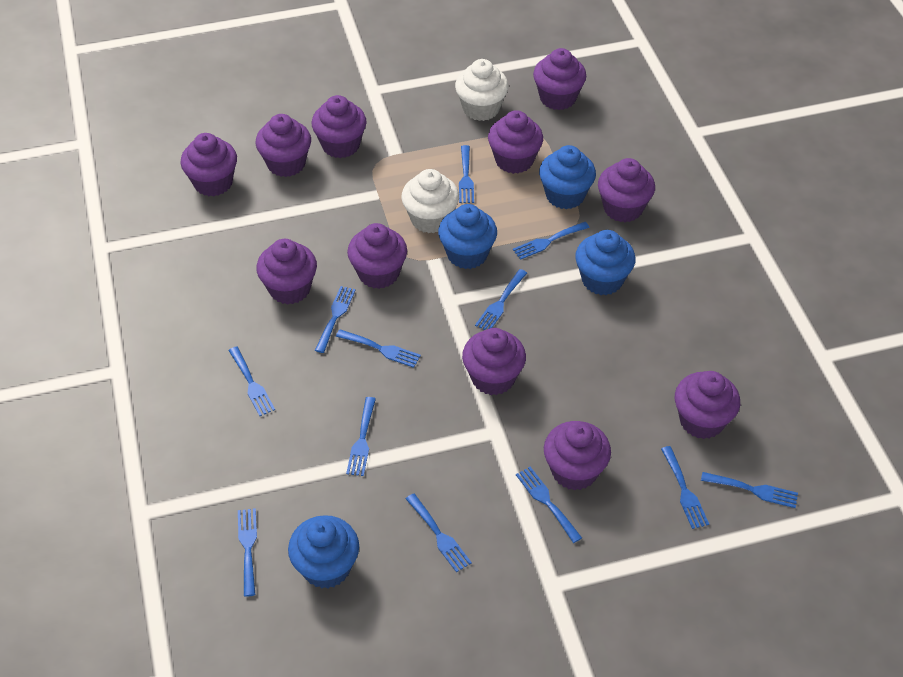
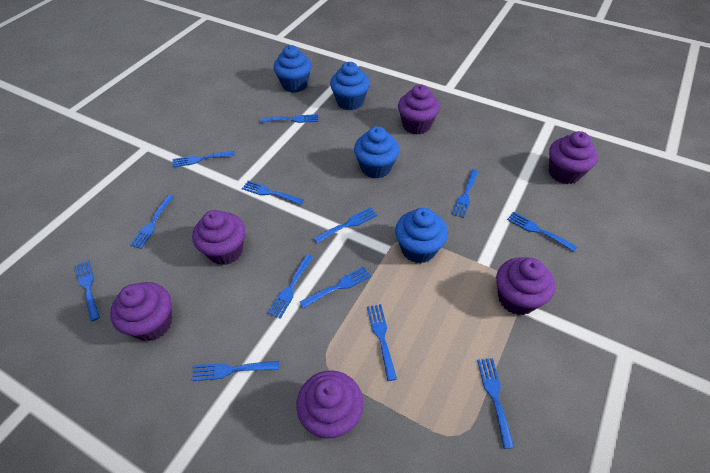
blue fork: 12 -> 13
purple cupcake: 11 -> 6
white cupcake: 2 -> 0

